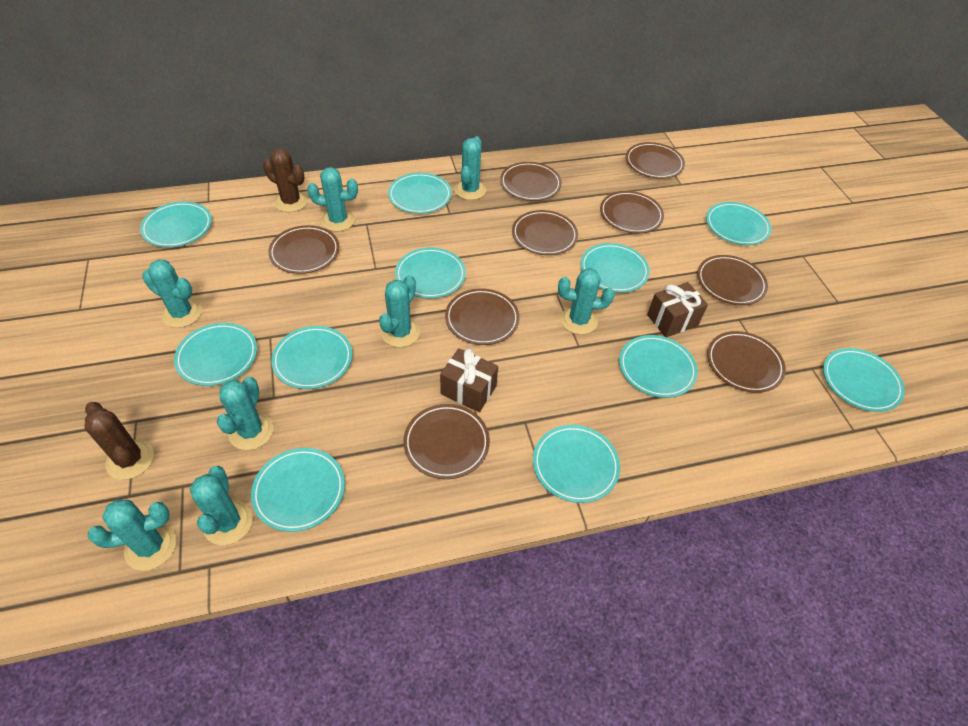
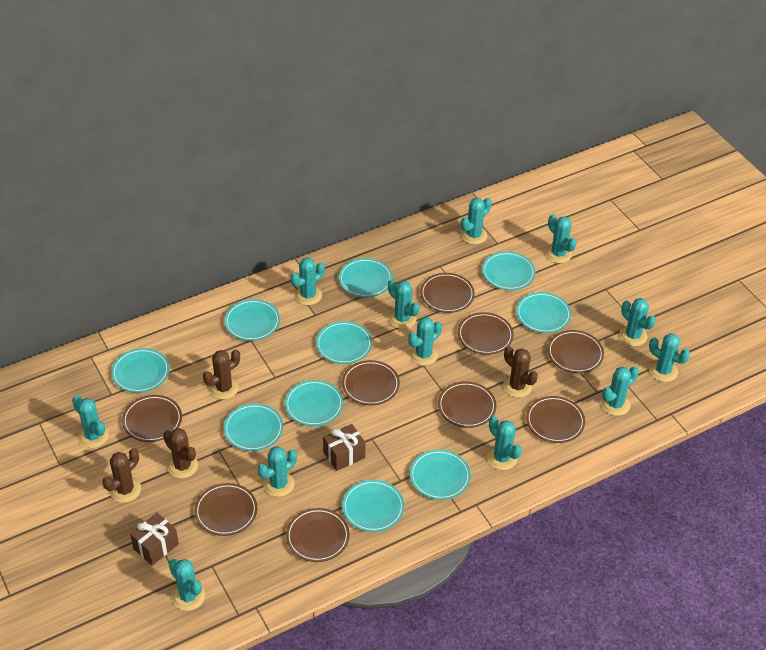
brown cactus: 2 -> 4
turquoise cactus: 8 -> 12
turquoise plate: 11 -> 10

